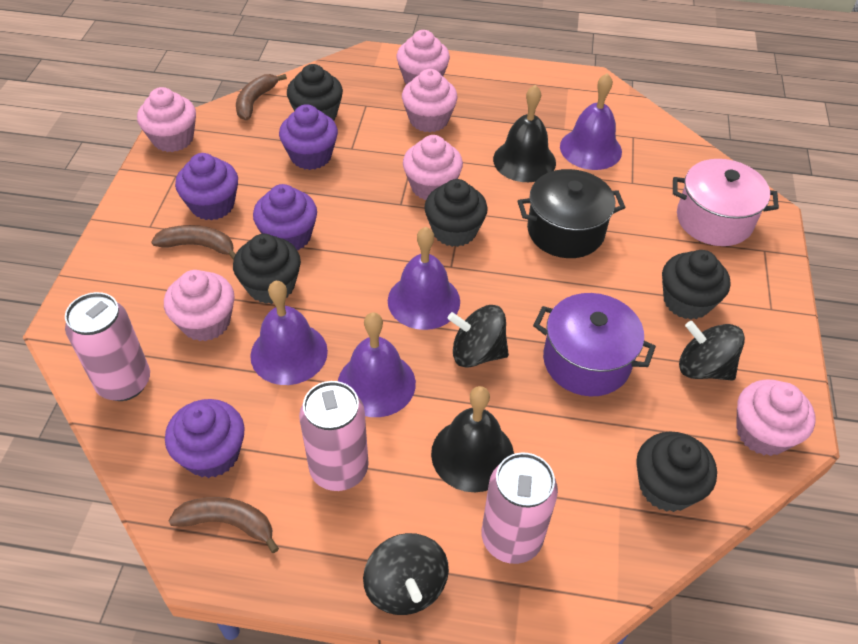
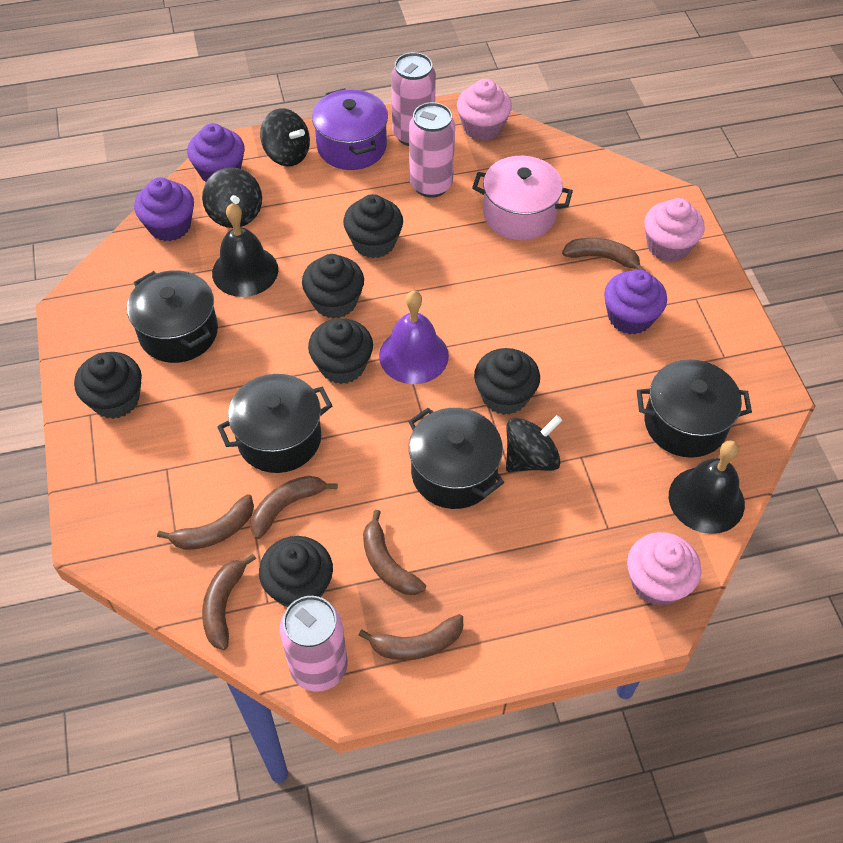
black cupcake: 5 -> 6
black pot: 1 -> 4
brown banana: 3 -> 6
pink cupcake: 6 -> 3
purple bell: 4 -> 1
purple cupcake: 4 -> 3

